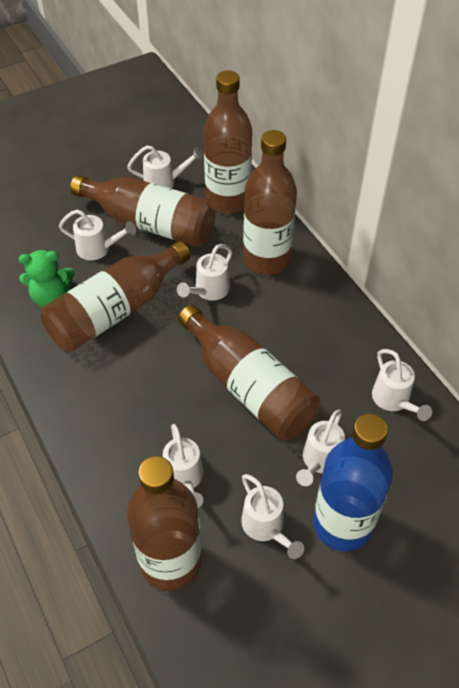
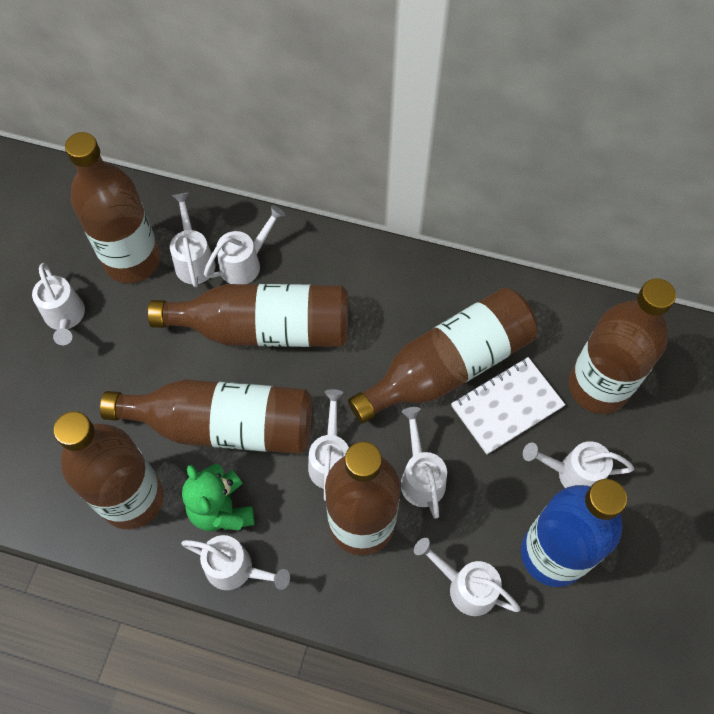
brown bottle: 6 -> 7
white notebook: 0 -> 1
white watering can: 7 -> 8

